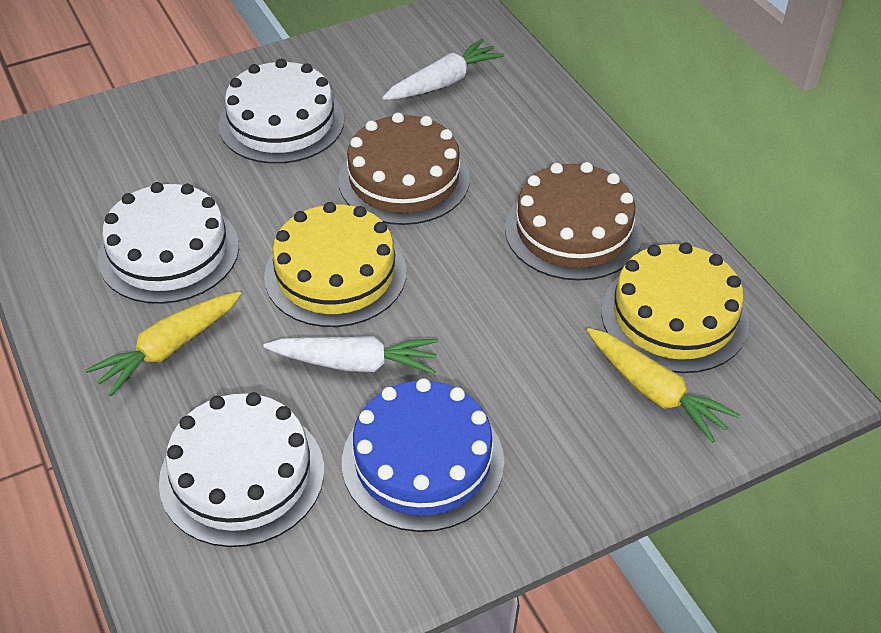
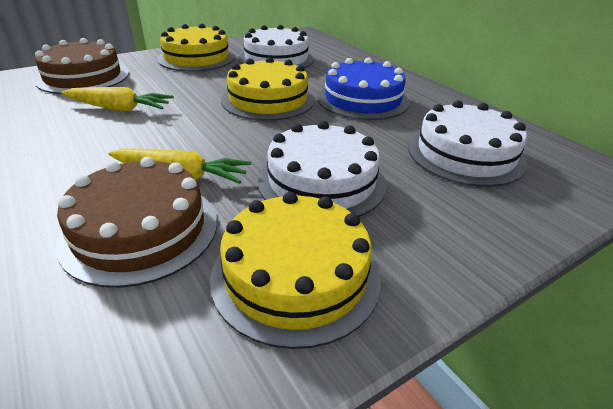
white carrot: 2 -> 0
yellow cake: 2 -> 3

